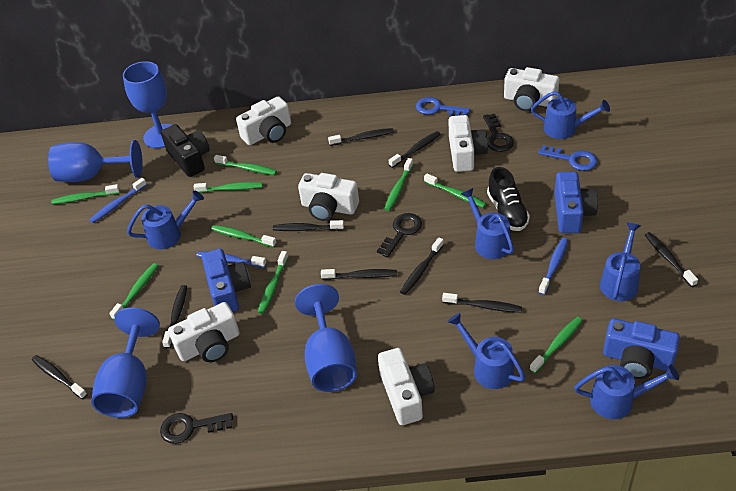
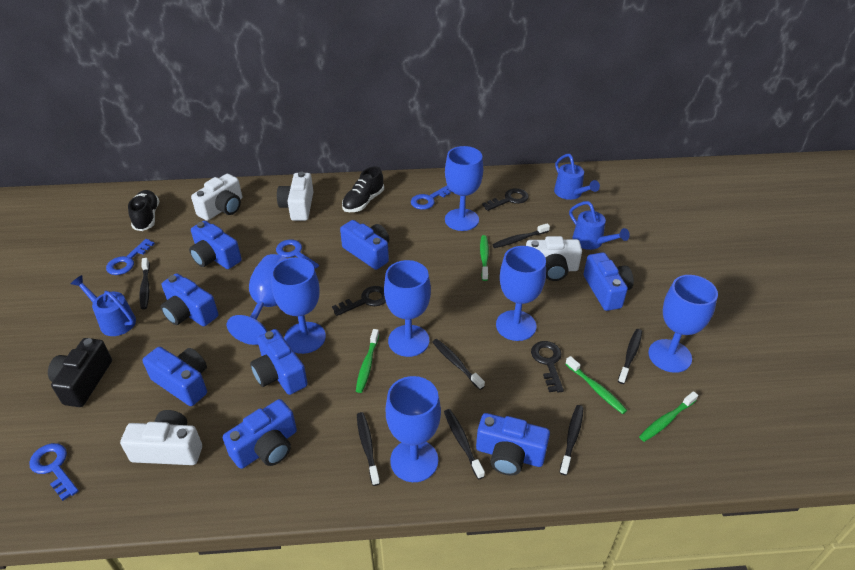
black shoe: 1 -> 2
black toothbrush: 9 -> 7
blue camera: 3 -> 8
blue goblet: 4 -> 7
blue key: 2 -> 4
blue toothbrush: 3 -> 0
blue watering can: 6 -> 3
green toothbrush: 9 -> 4
white camera: 6 -> 4

